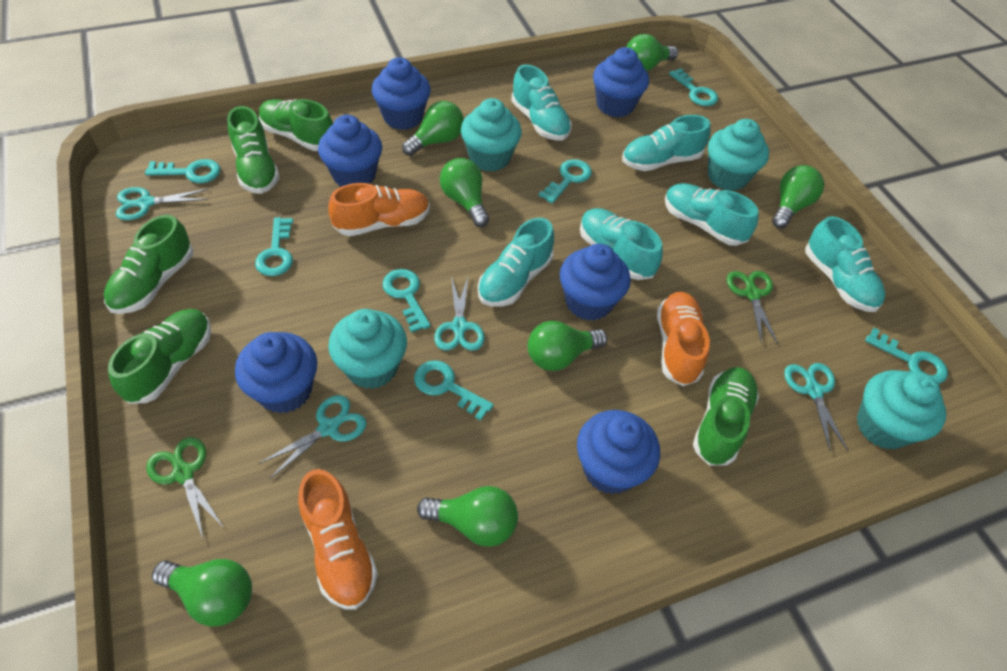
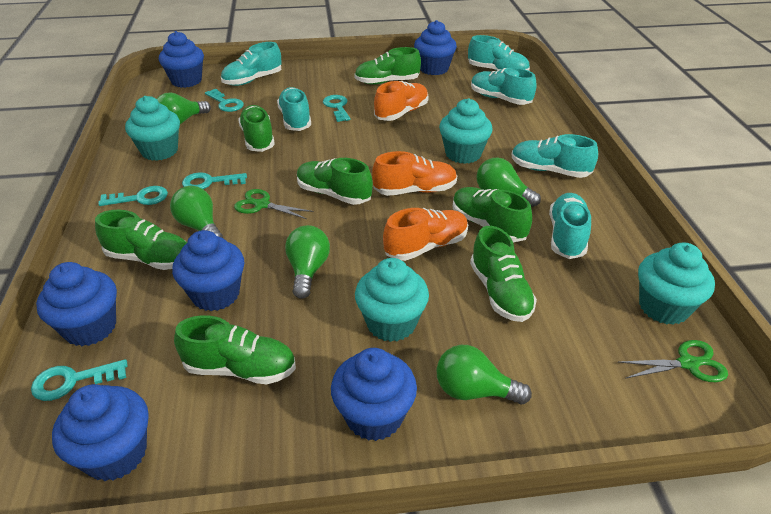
green light bulb: 7 -> 5
green shoe: 5 -> 7
turquoise key: 7 -> 5
turquoise scissors: 4 -> 0

